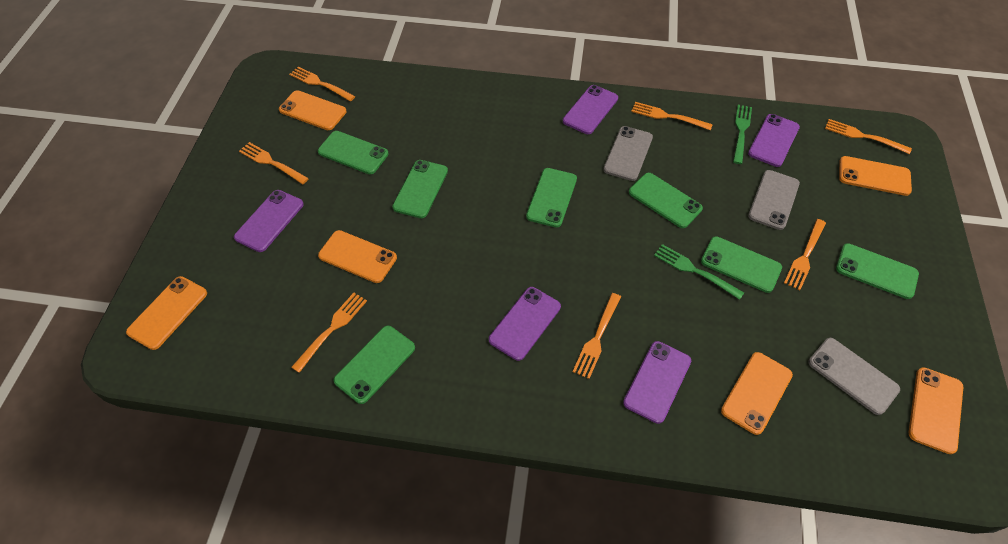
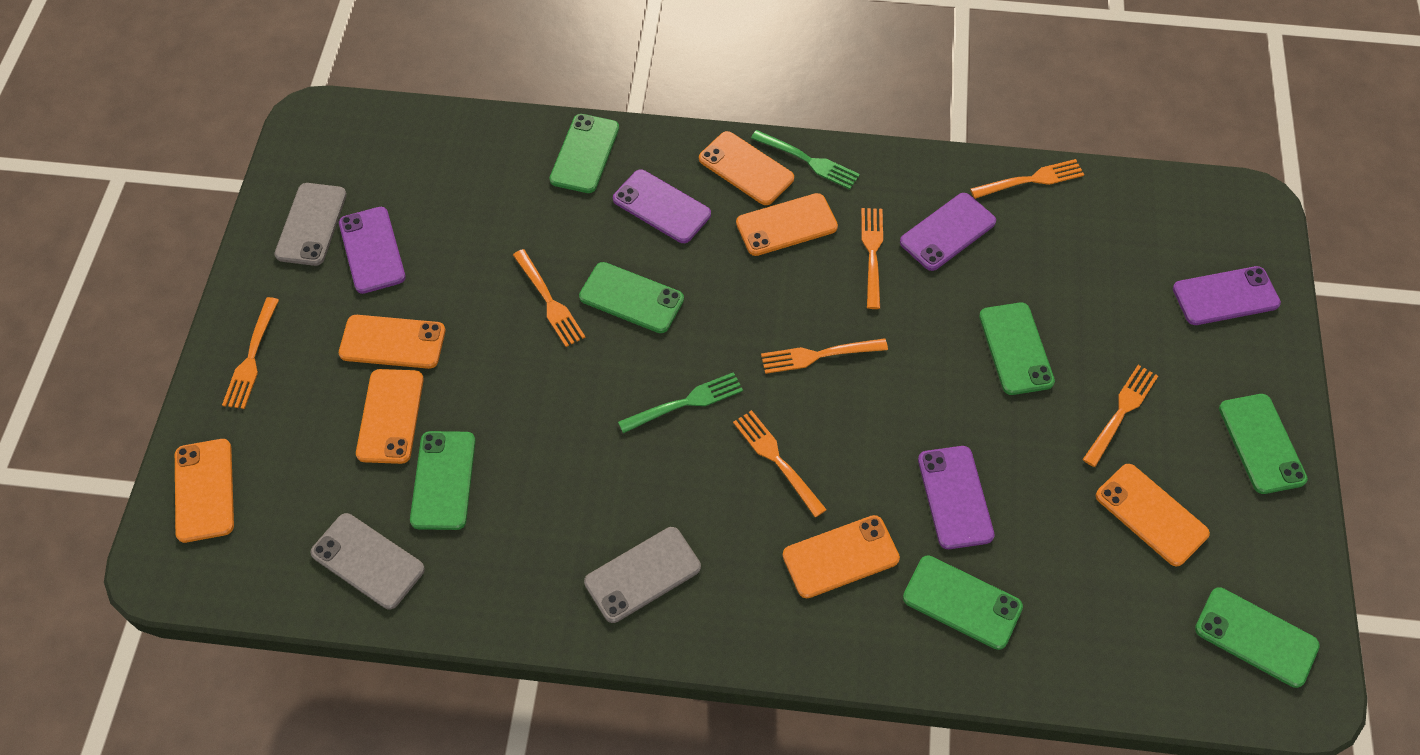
orange phone: 6 -> 7

